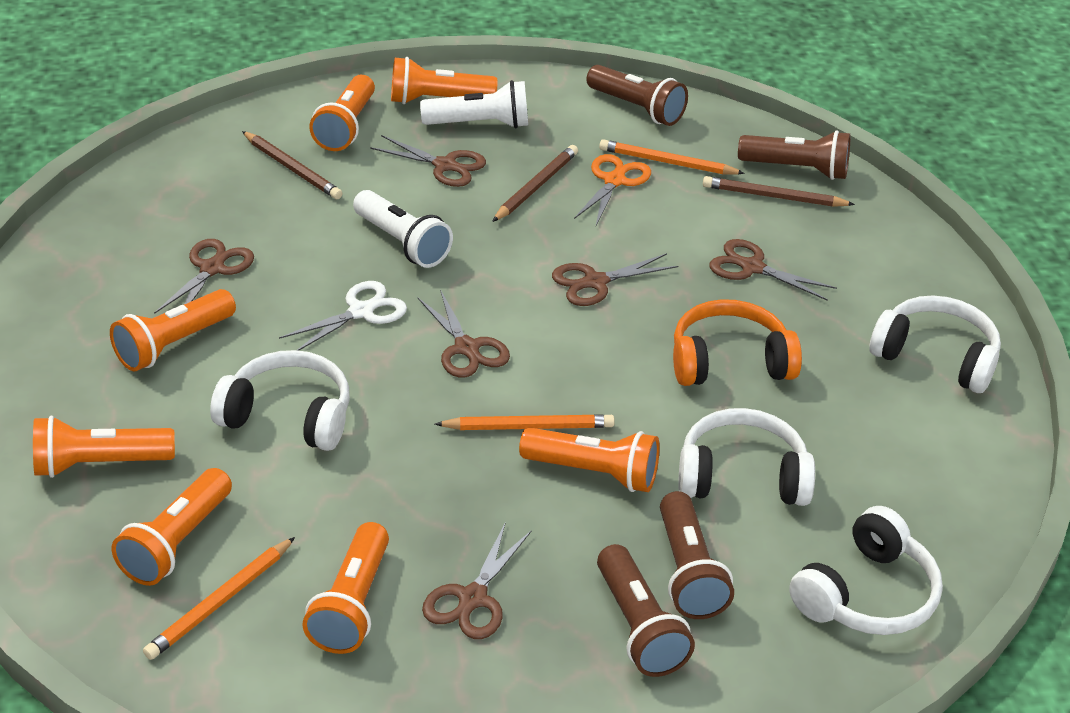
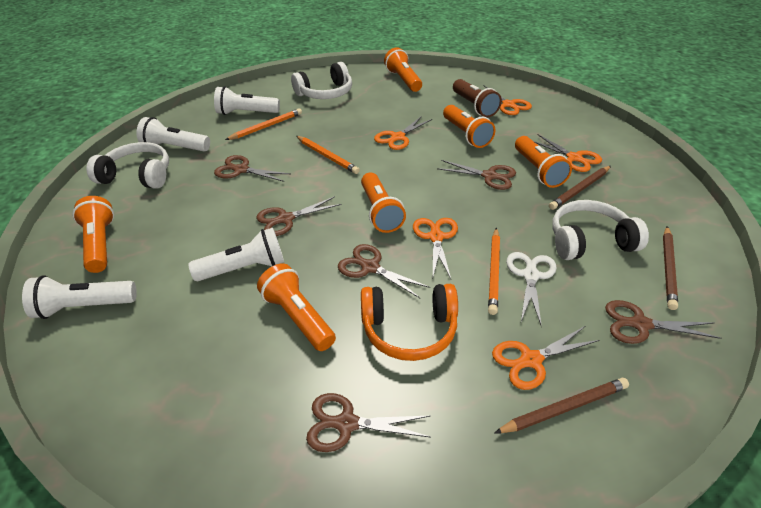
brown flashlight: 4 -> 1
orange flashlight: 7 -> 6
orange scissors: 1 -> 5
white flashlight: 2 -> 4
white headphones: 4 -> 3

